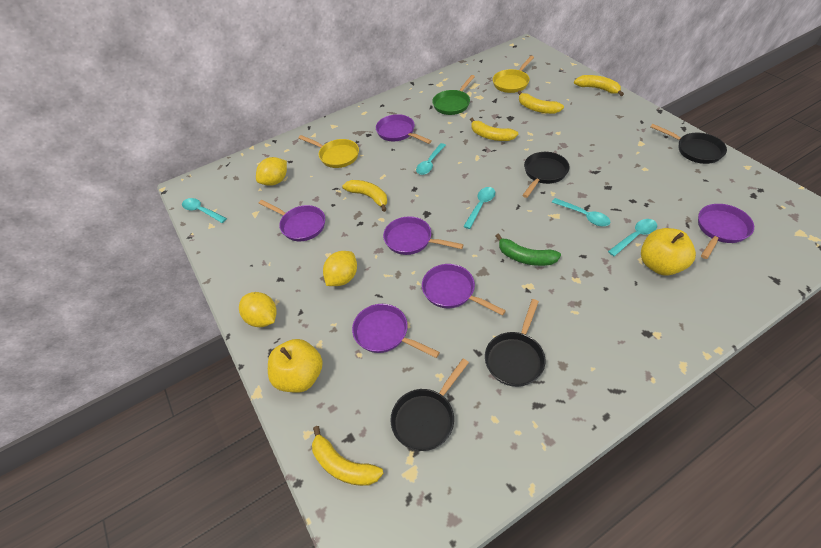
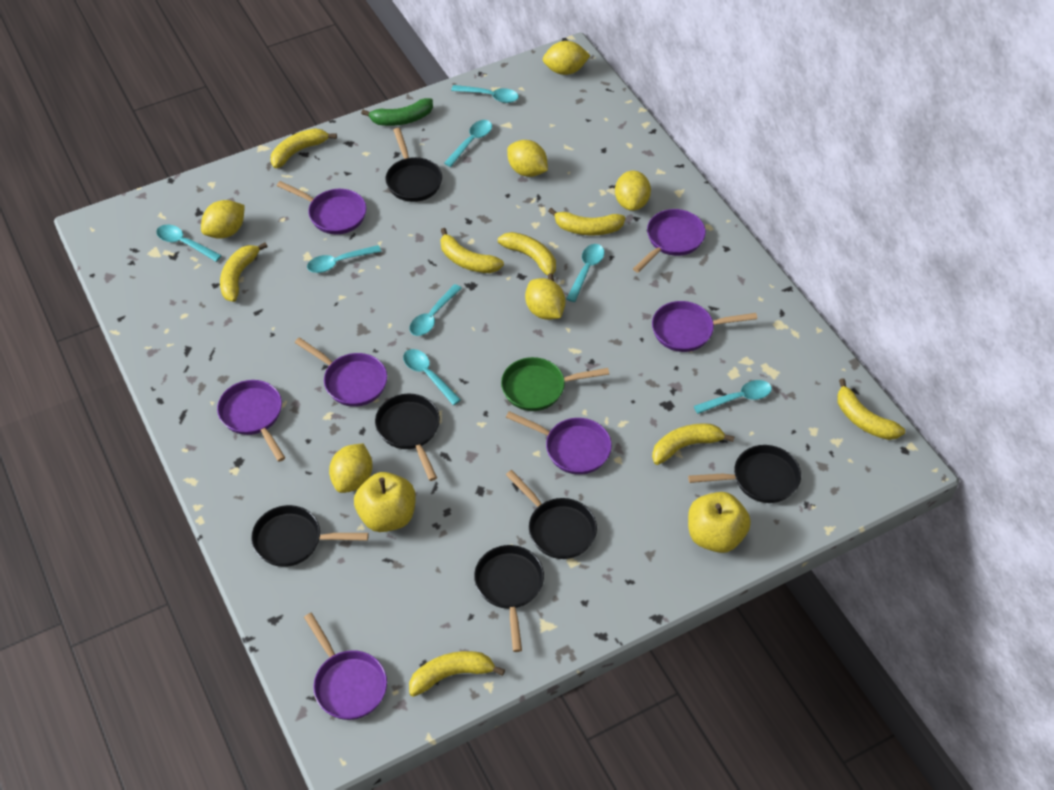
black pan: 4 -> 6
purple pan: 6 -> 7
turquoise spoon: 5 -> 8
yellow banana: 5 -> 8
yellow lemon: 3 -> 6
yellow pan: 2 -> 0

